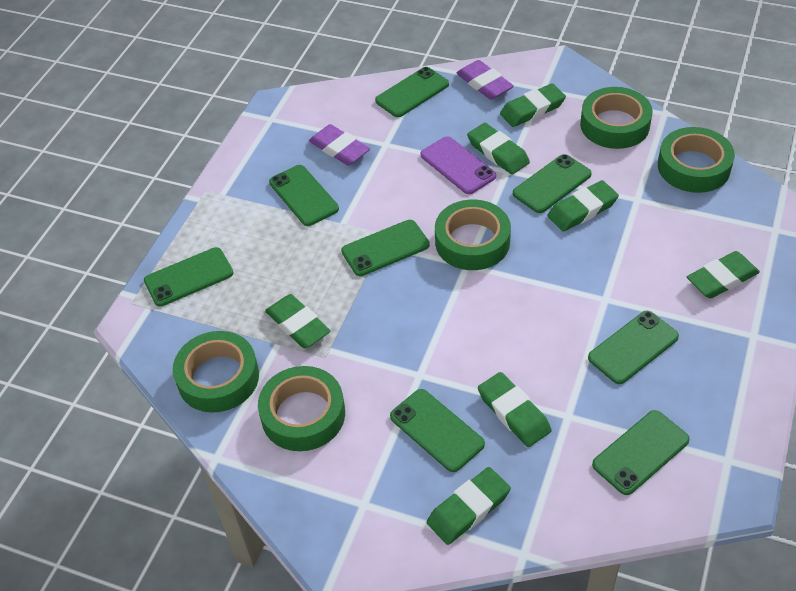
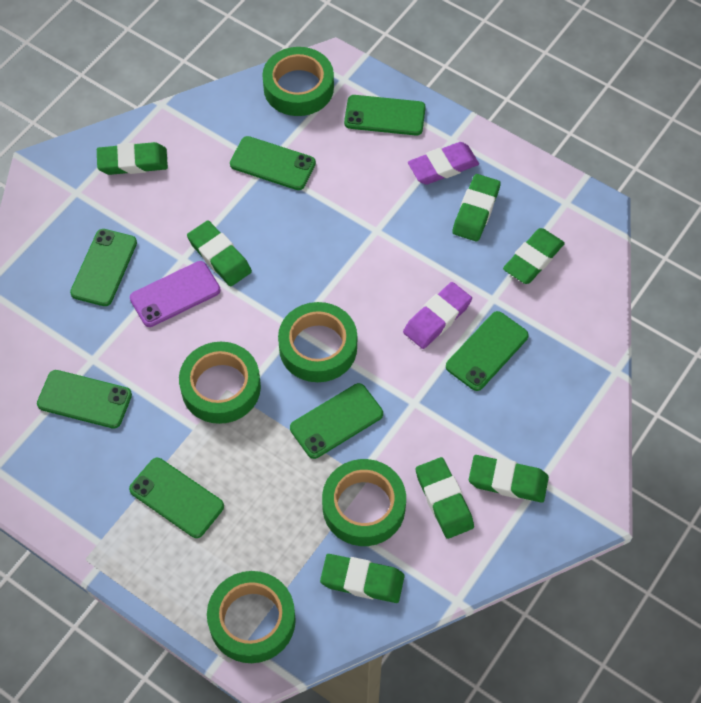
green phone: 8 -> 7

